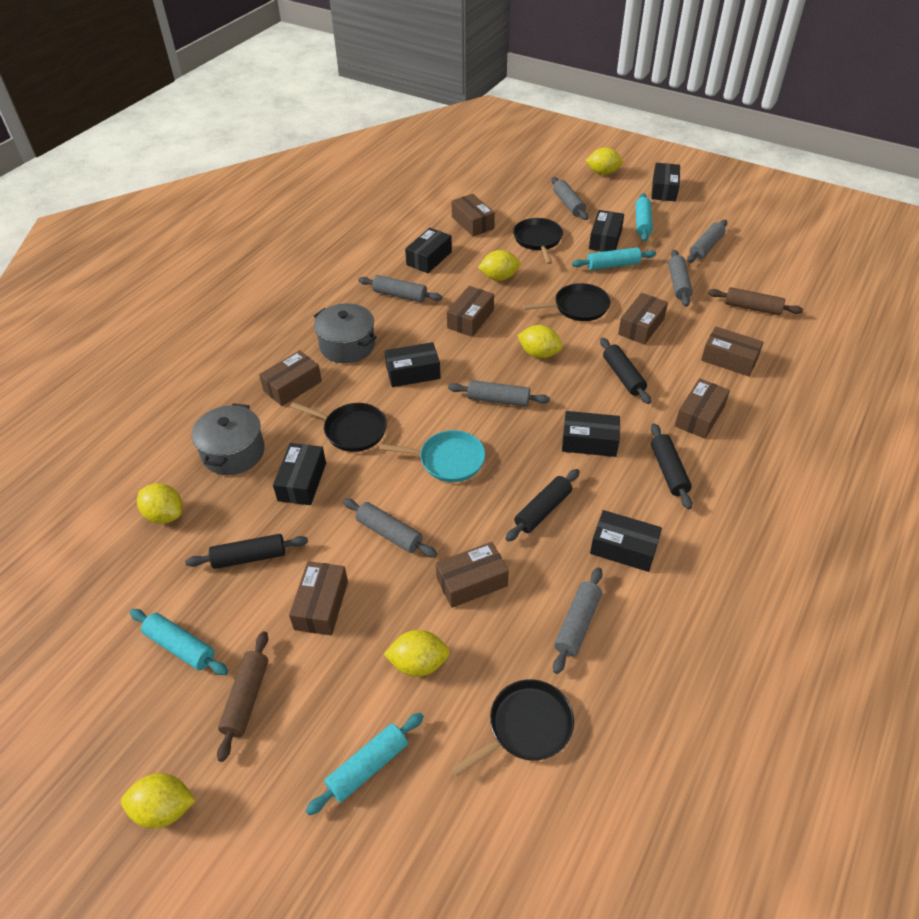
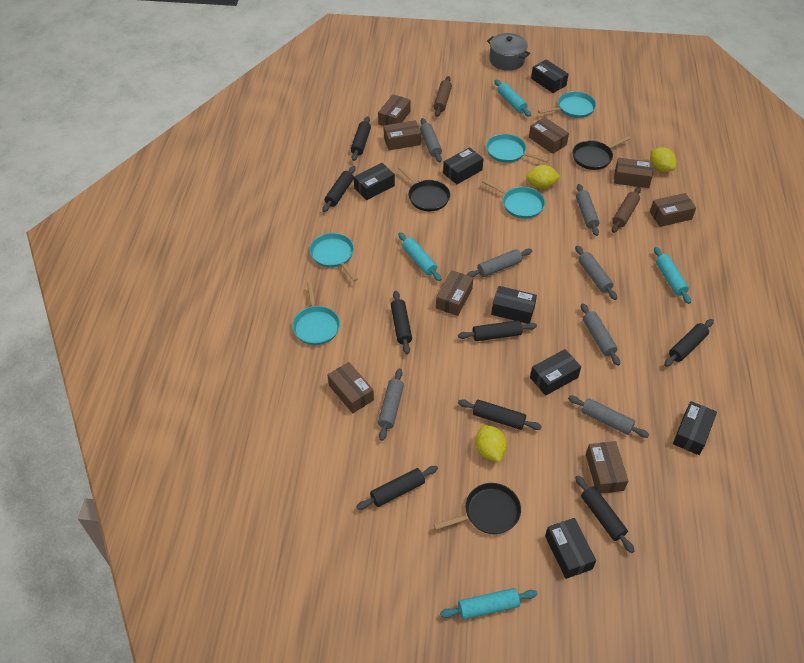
black pan: 4 -> 3
black rolling pin: 4 -> 8
grey pot: 2 -> 1
turquoise pan: 1 -> 5
yellow lemon: 6 -> 3

